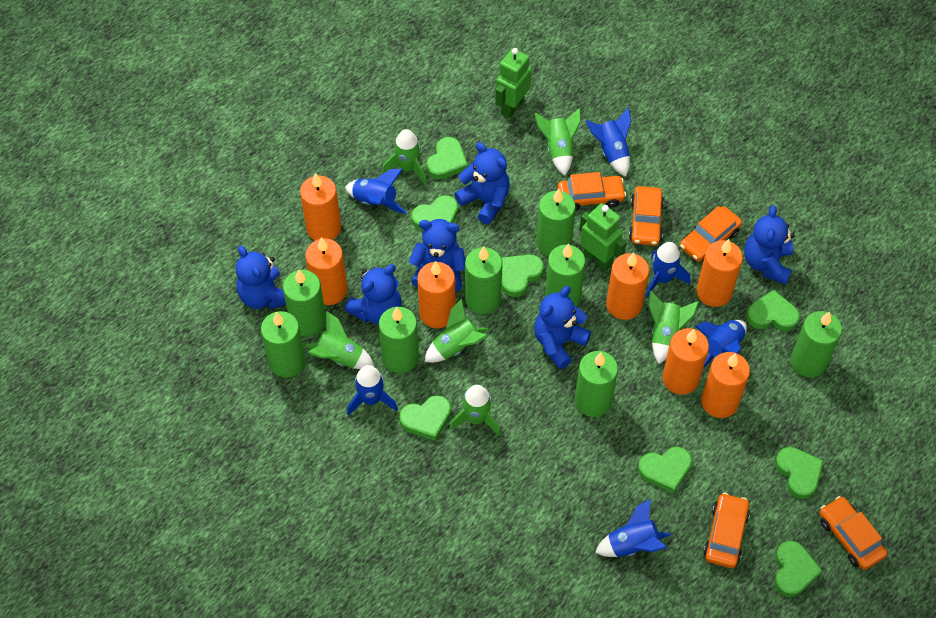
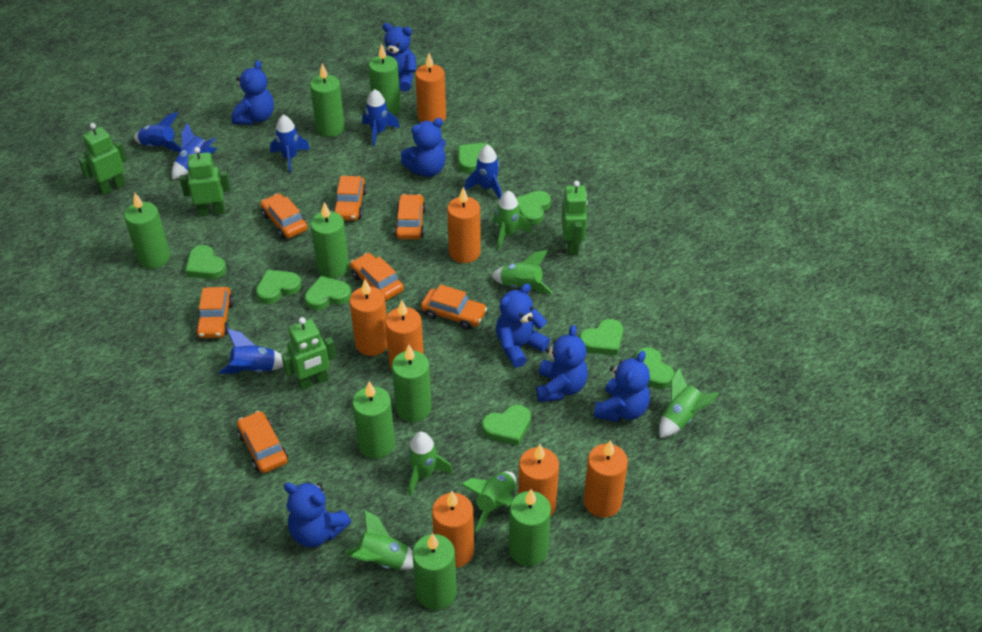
blue teddy bear: 6 -> 7
green robot: 2 -> 4
orange car: 5 -> 7

